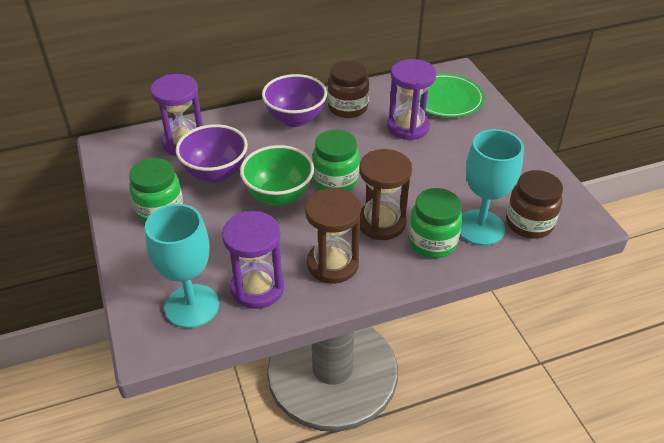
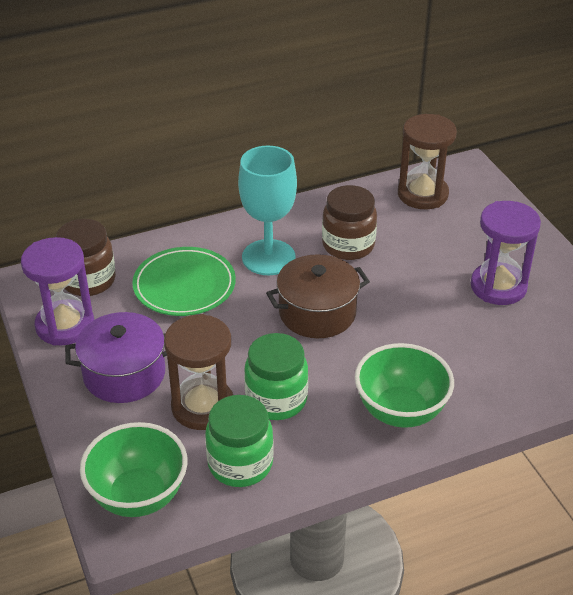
brown pot: 0 -> 1
green bowl: 1 -> 2
green jar: 3 -> 2
purple bowl: 2 -> 0
purple hourglass: 3 -> 2
purple pot: 0 -> 1
turquoise goblet: 2 -> 1

